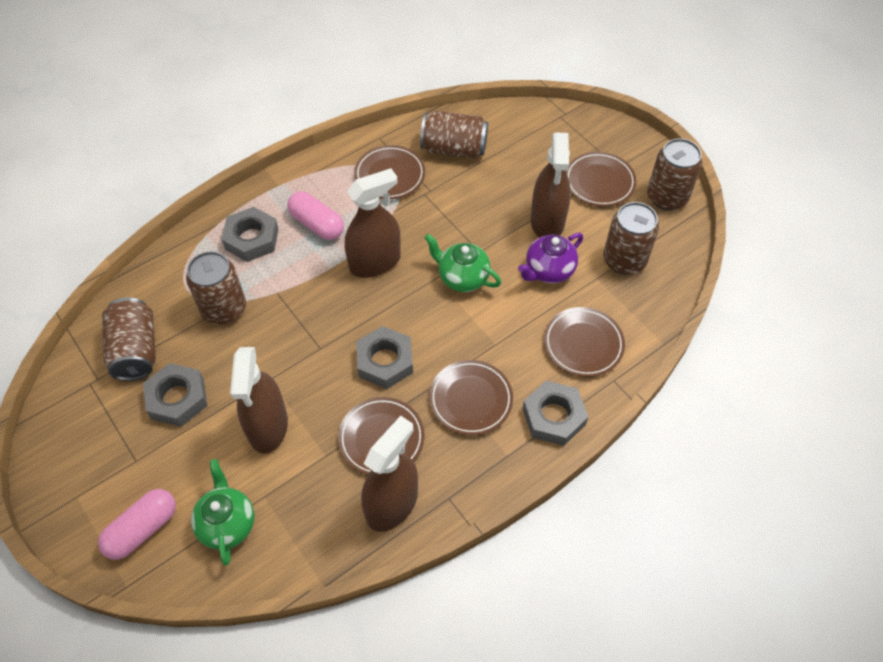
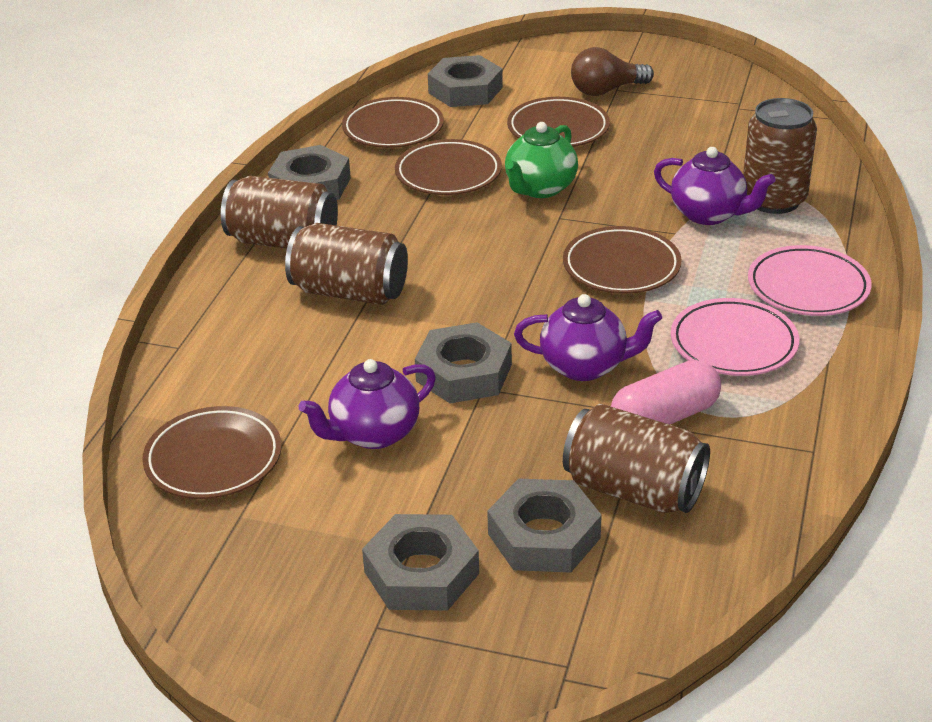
brown can: 5 -> 4
brown light bulb: 0 -> 1
brown spray bottle: 4 -> 0
green teapot: 2 -> 1
grey nut: 4 -> 5
pink capsule: 2 -> 1
pink plate: 0 -> 2
purple teapot: 1 -> 3

